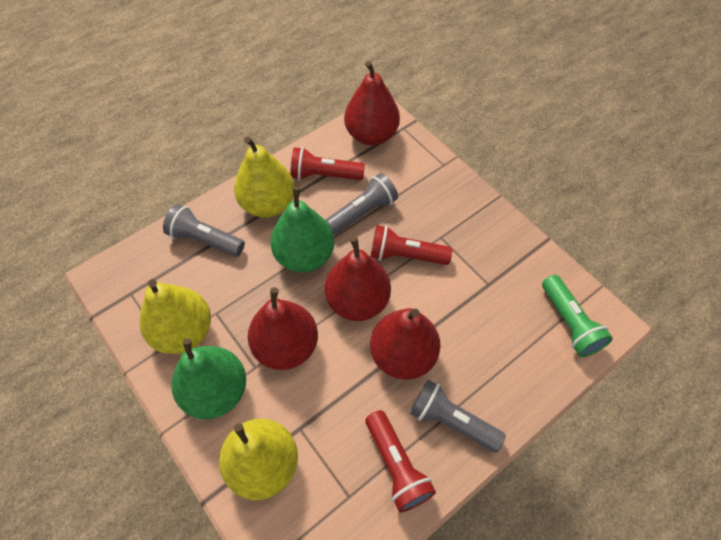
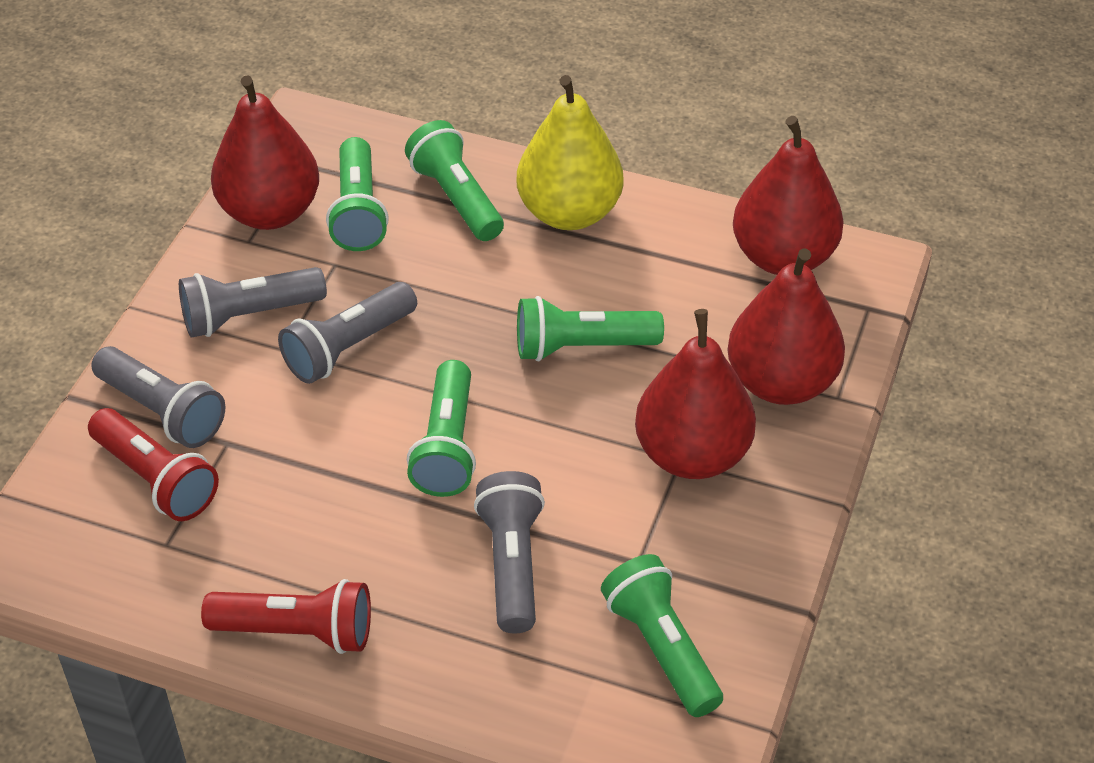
green flashlight: 1 -> 5
green pear: 2 -> 0
grey flashlight: 3 -> 4
red flashlight: 3 -> 2
yellow pear: 3 -> 1

